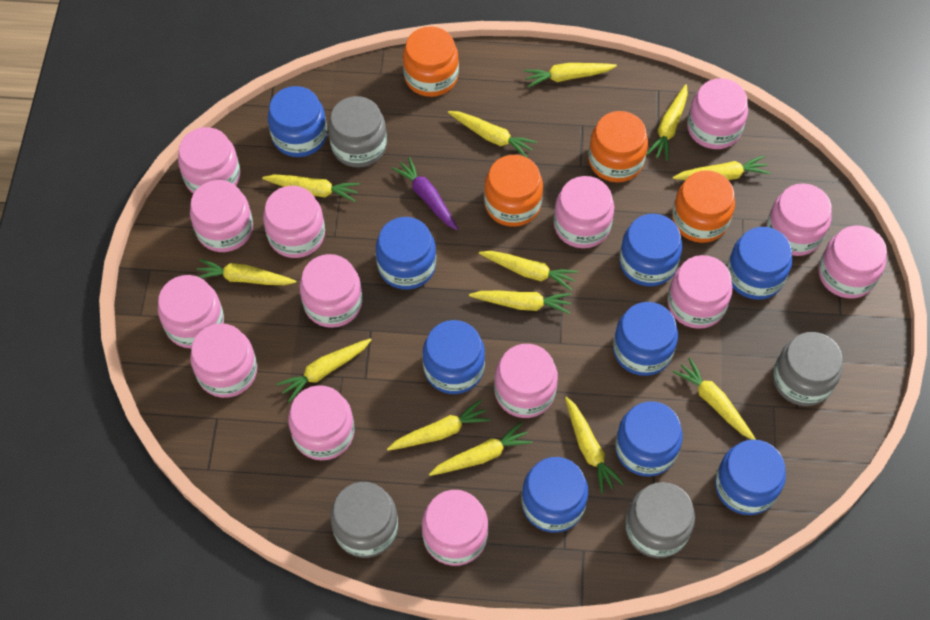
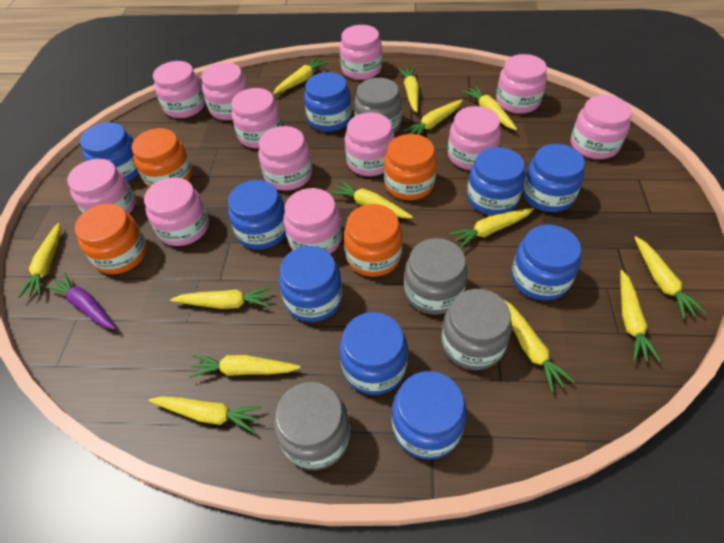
pink jar: 14 -> 12

